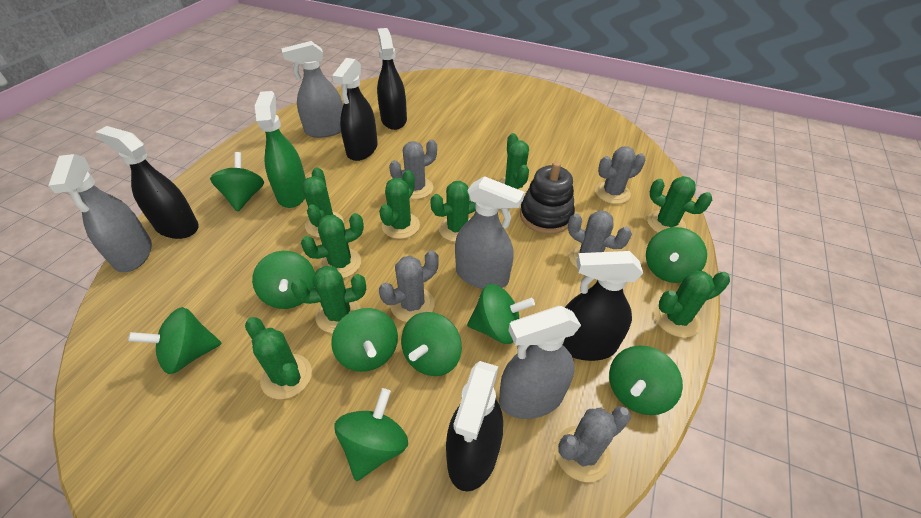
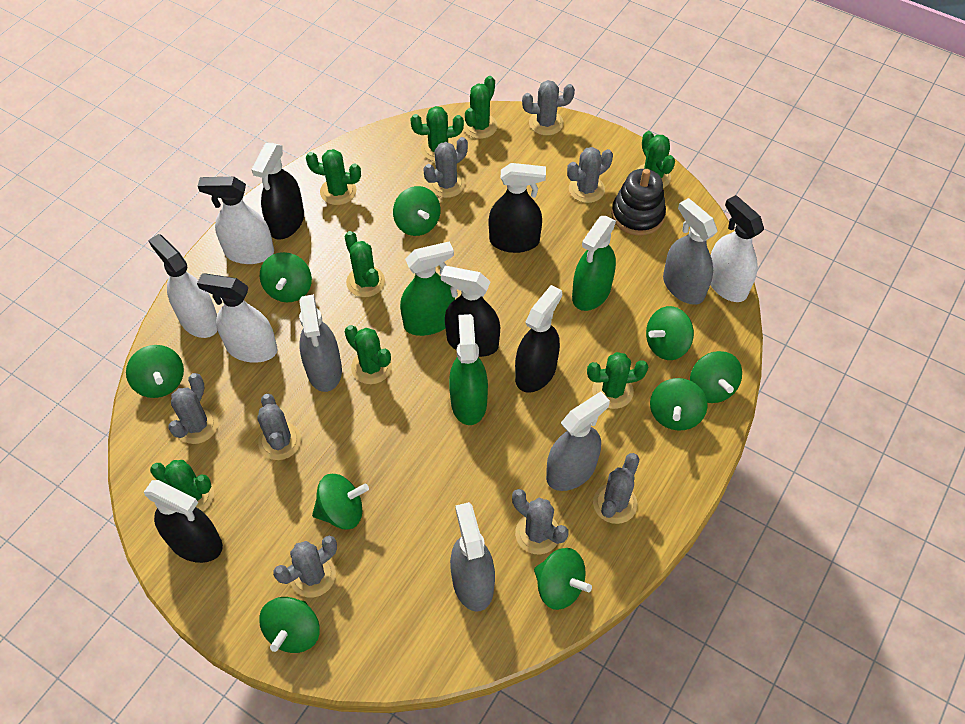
green cactus: 9 -> 8
green spray bottle: 1 -> 3
grey cactus: 5 -> 8
white spray bottle: 0 -> 4

